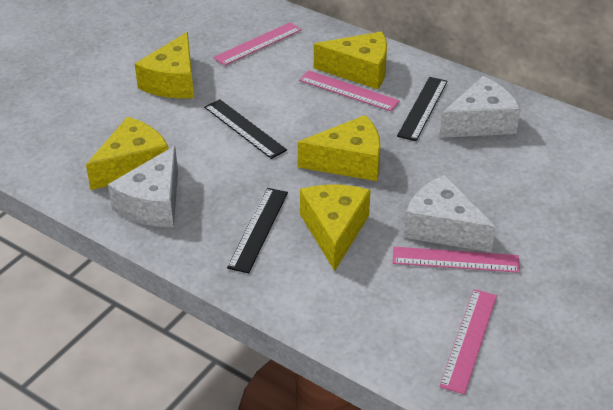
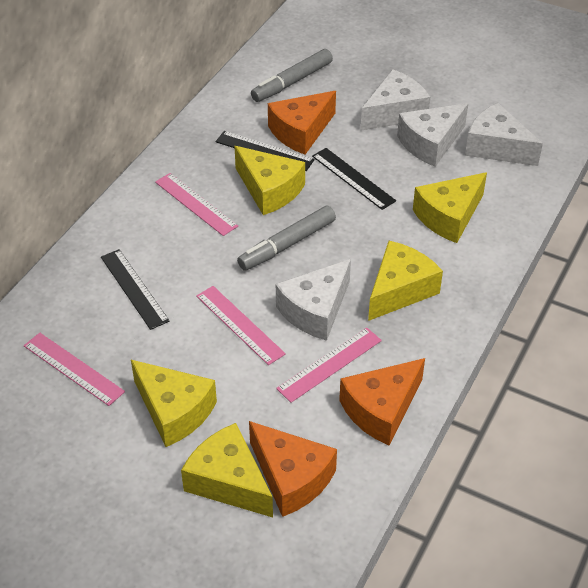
grey marker: 0 -> 2
orange cheese: 0 -> 3
white cheese: 3 -> 4

